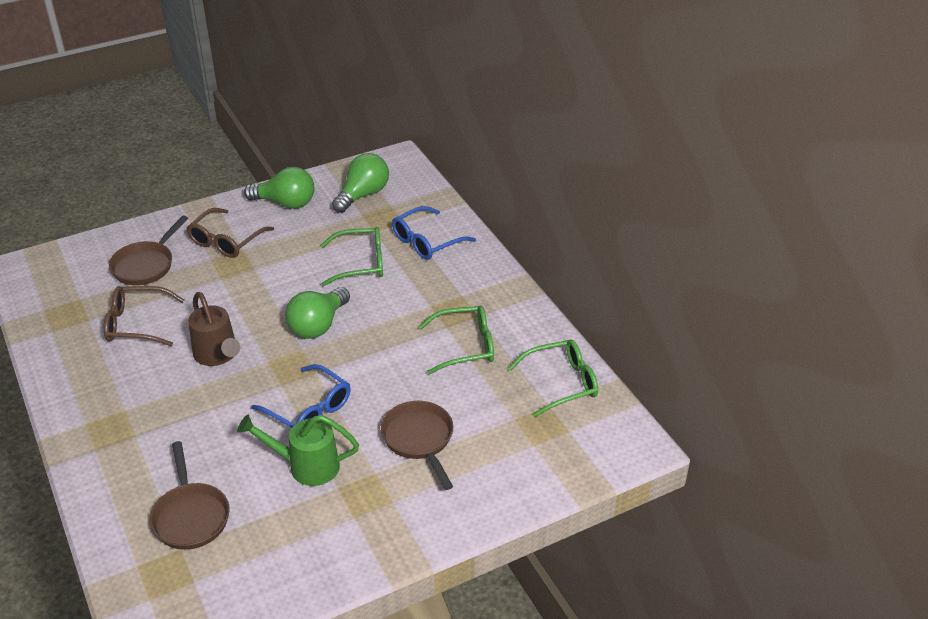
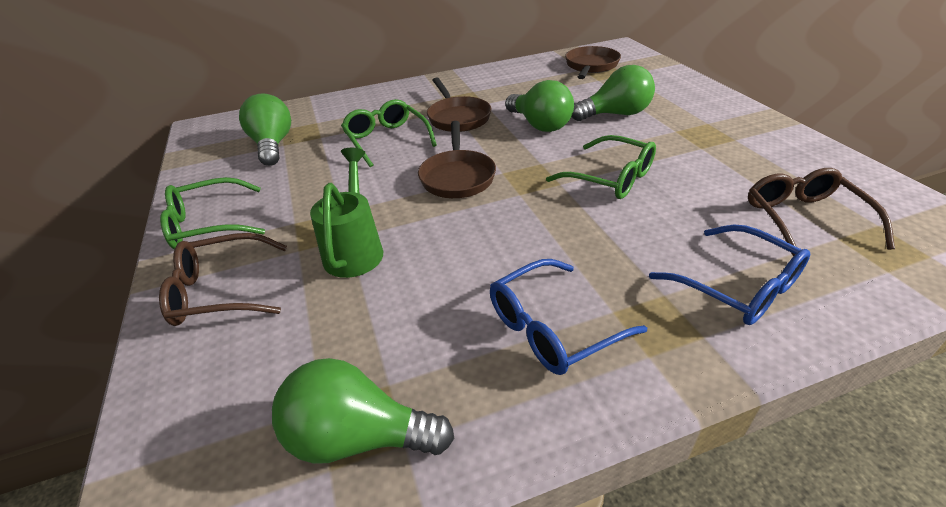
brown watering can: 1 -> 0
green light bulb: 3 -> 4

